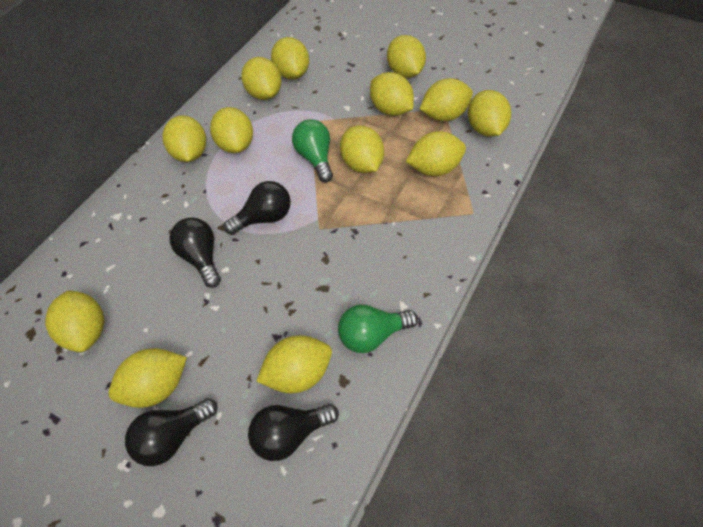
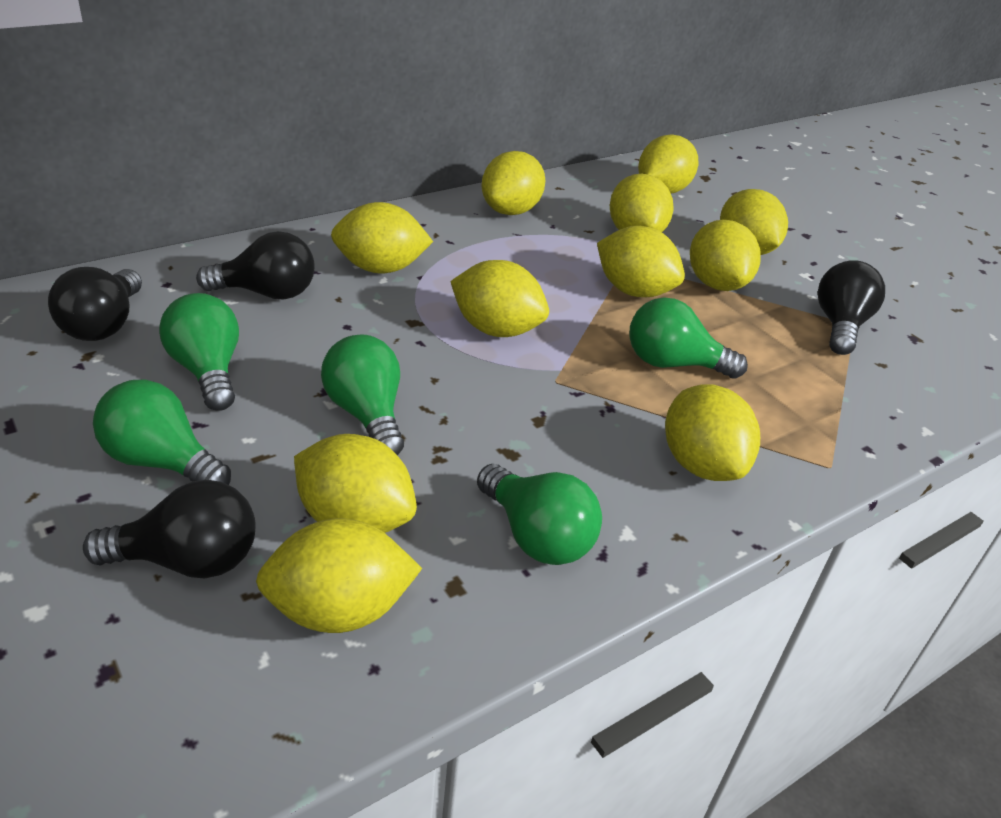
green light bulb: 2 -> 5
yellow lemon: 13 -> 11

